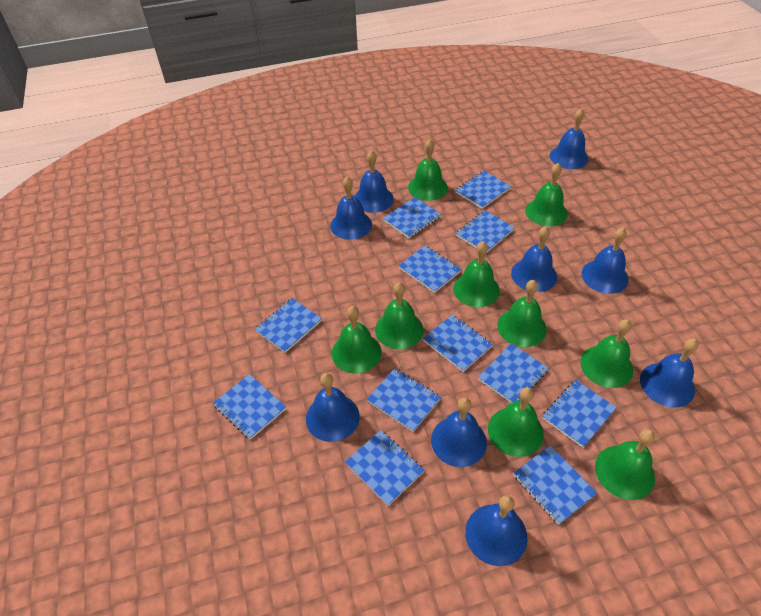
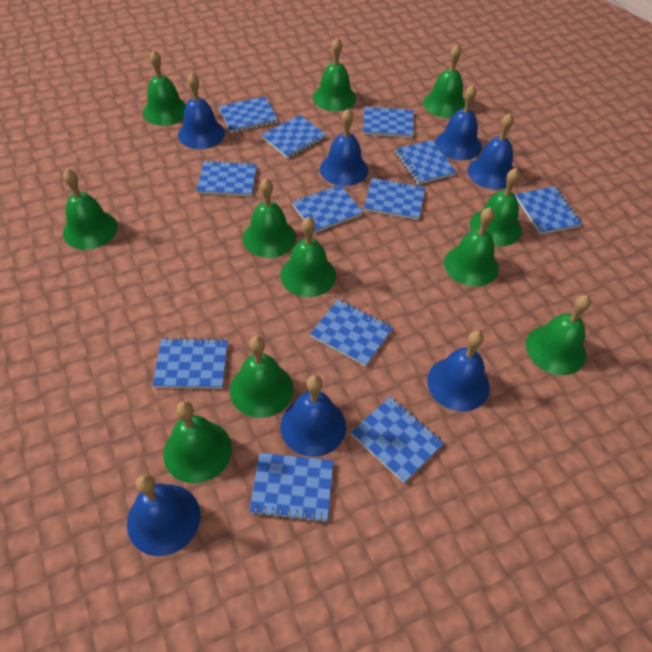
blue bell: 9 -> 7
green bell: 9 -> 11

